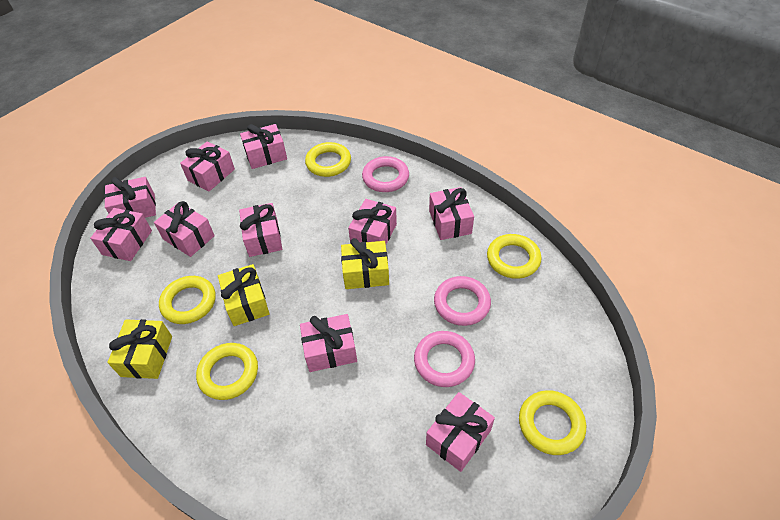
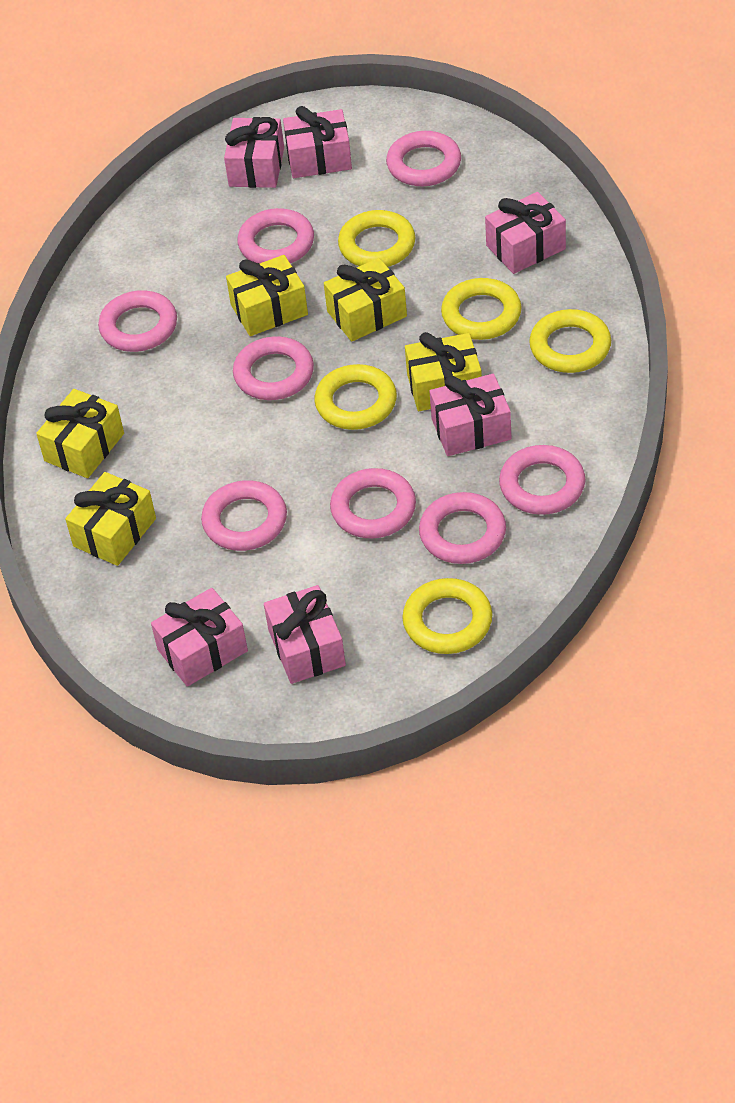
pink gift: 10 -> 6
pink ring: 3 -> 8
yellow gift: 3 -> 5

